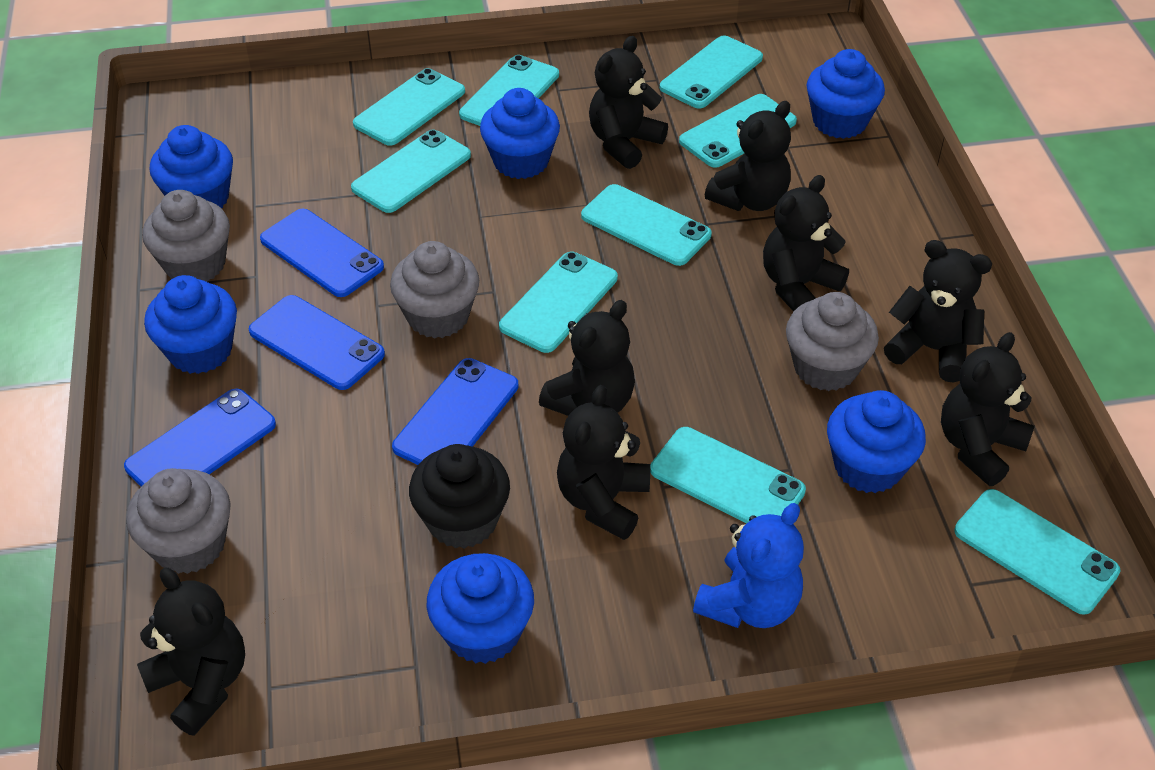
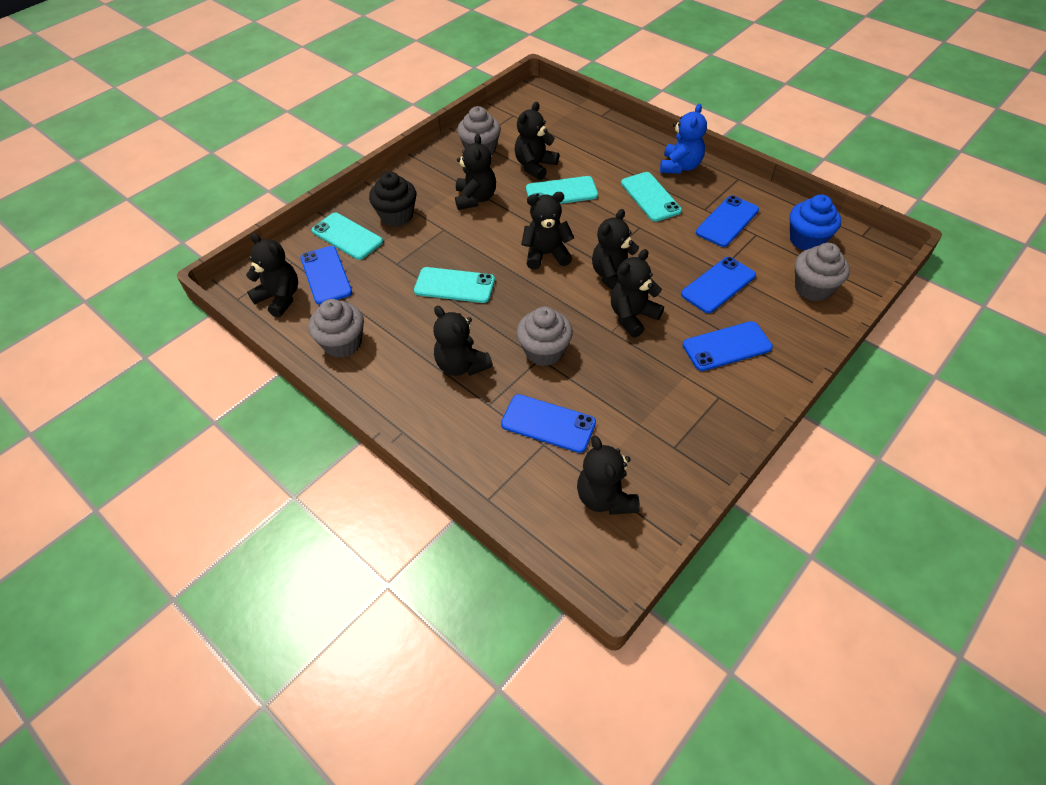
blue cupcake: 6 -> 1
blue phone: 4 -> 5
turquoise phone: 9 -> 4

